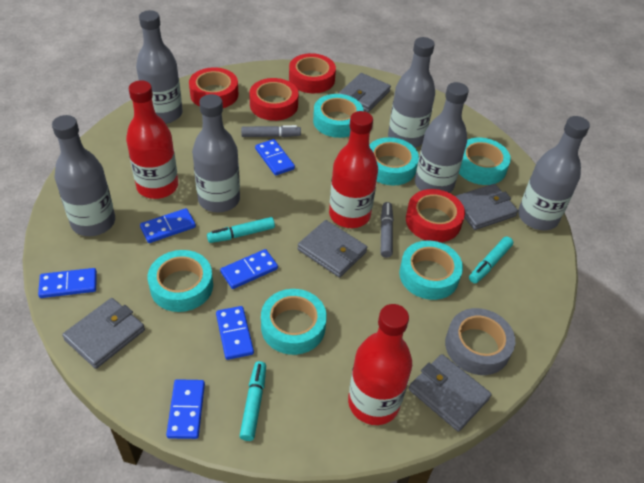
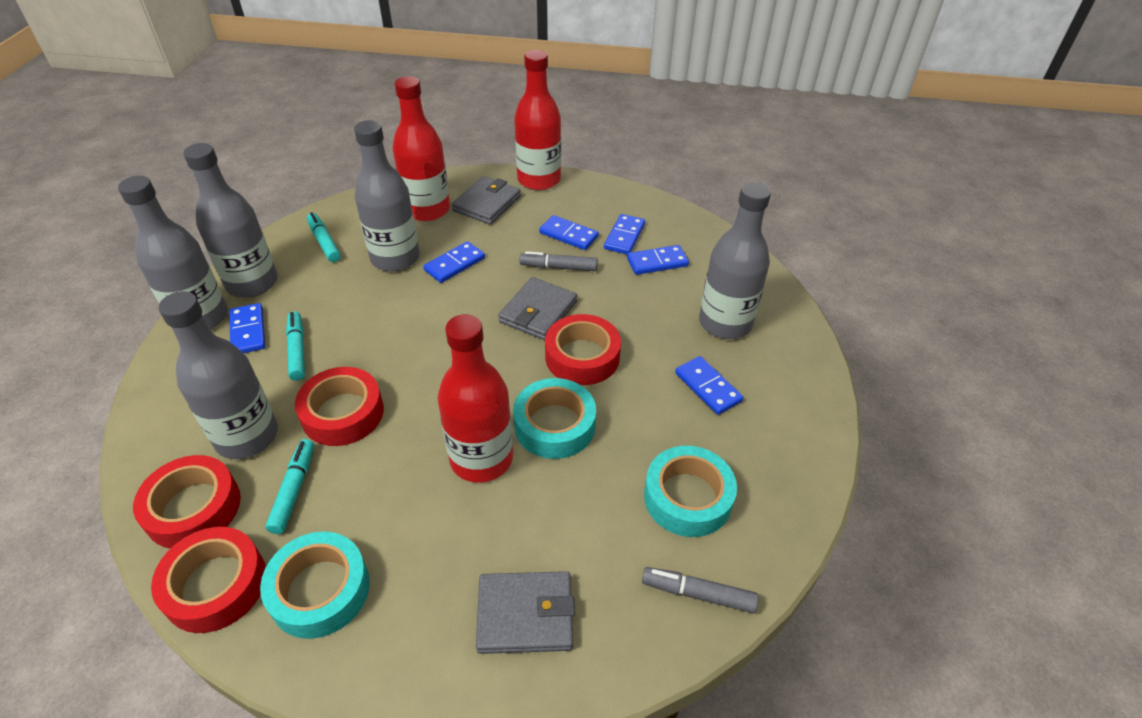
grey bottle: 6 -> 5
grey tape: 1 -> 0
grey wallet: 5 -> 3
turquoise tape: 6 -> 3

